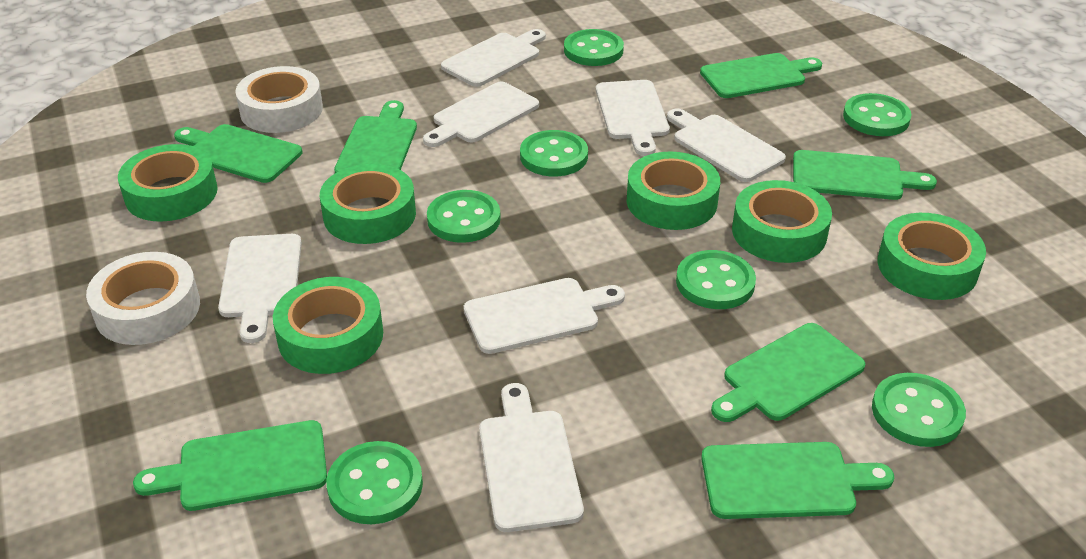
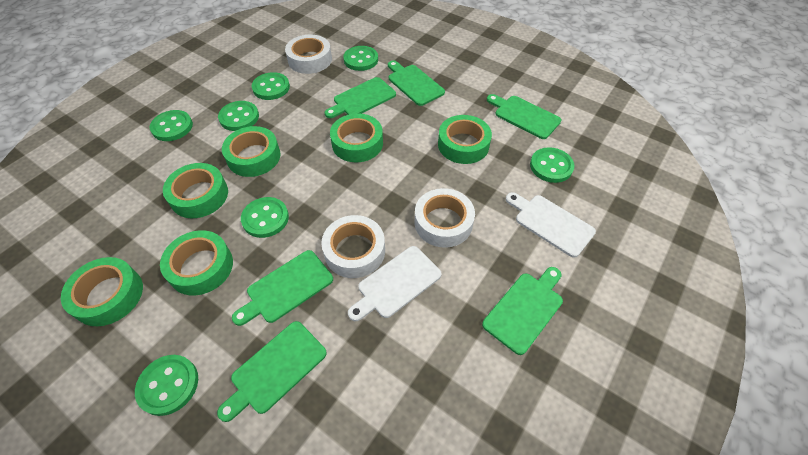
green cutting board: 7 -> 6
white cutting board: 7 -> 2
white tape: 2 -> 3

